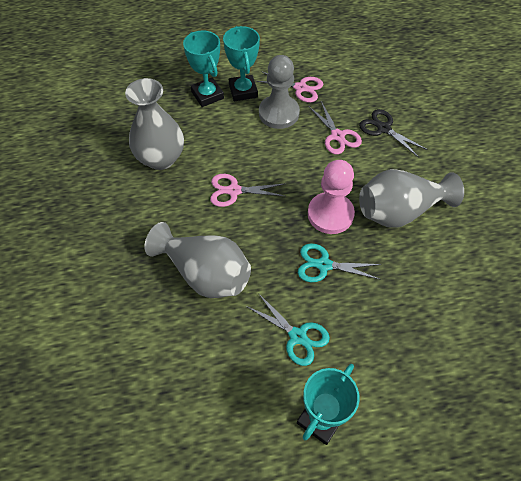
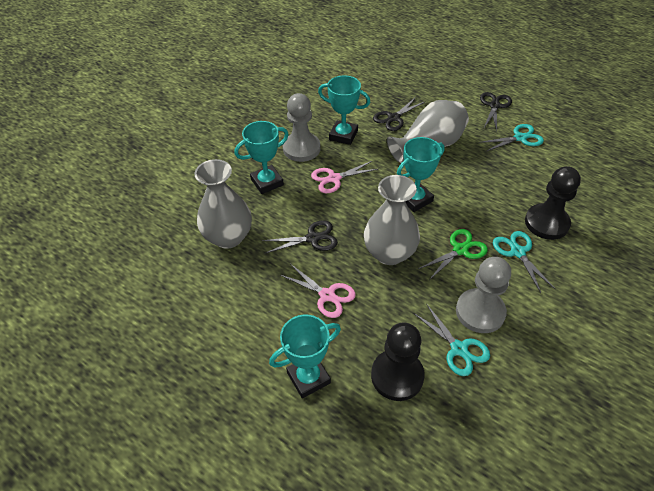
black pawn: 0 -> 2
black scissors: 1 -> 3
green scissors: 0 -> 1
grey pawn: 1 -> 2
pink pawn: 1 -> 0
pink scissors: 3 -> 2
turquoise scissors: 2 -> 3
turquoise trophy: 3 -> 4

